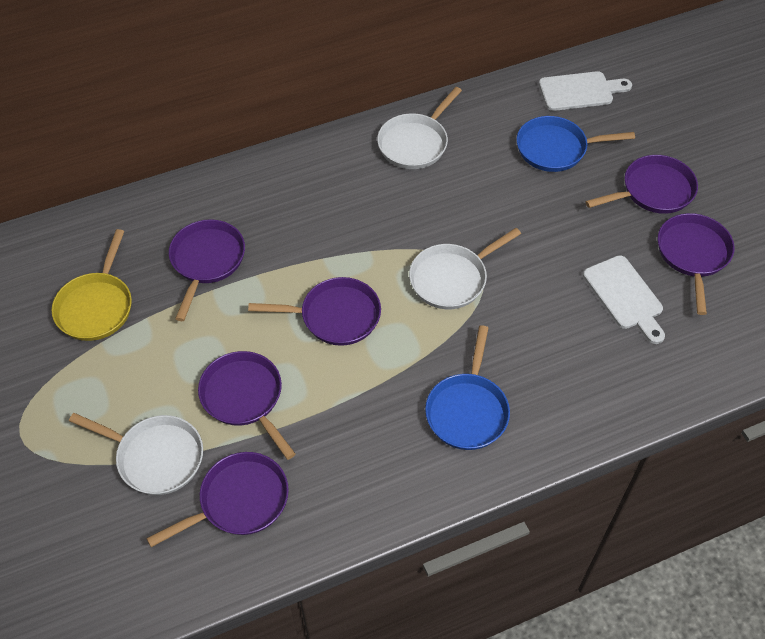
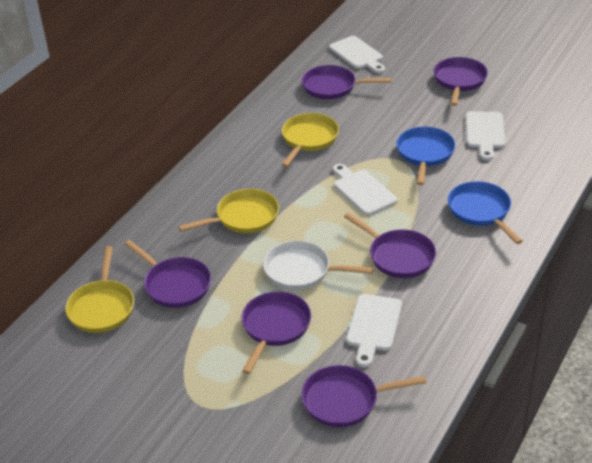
white cutting board: 2 -> 4
white pan: 3 -> 1
yellow pan: 1 -> 3

